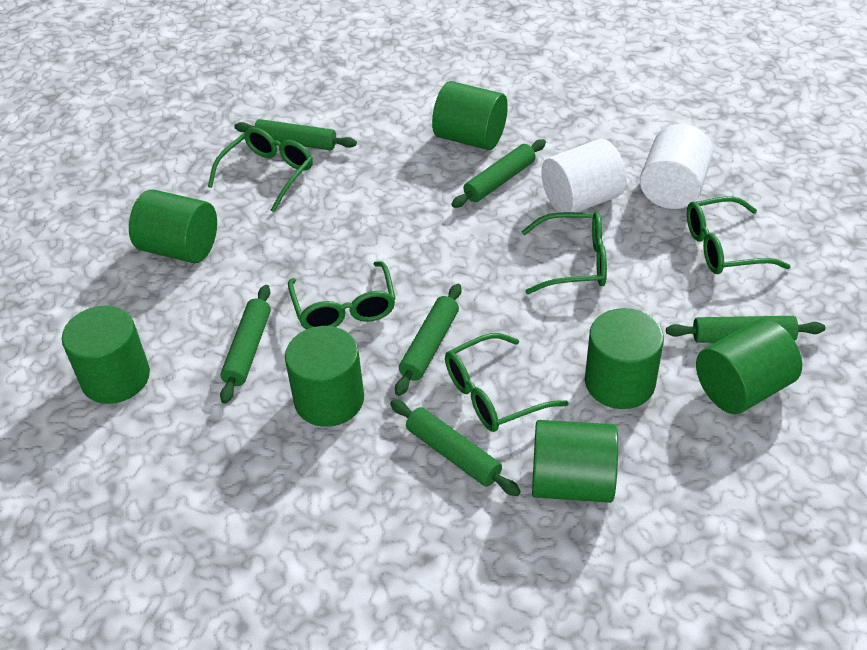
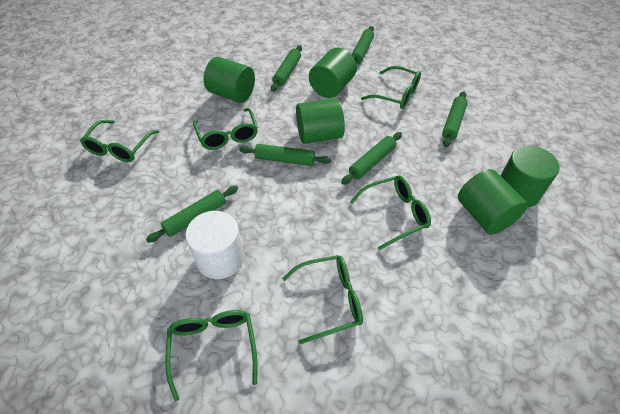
green cylinder: 7 -> 5
green glasses: 5 -> 6
white cylinder: 2 -> 1

